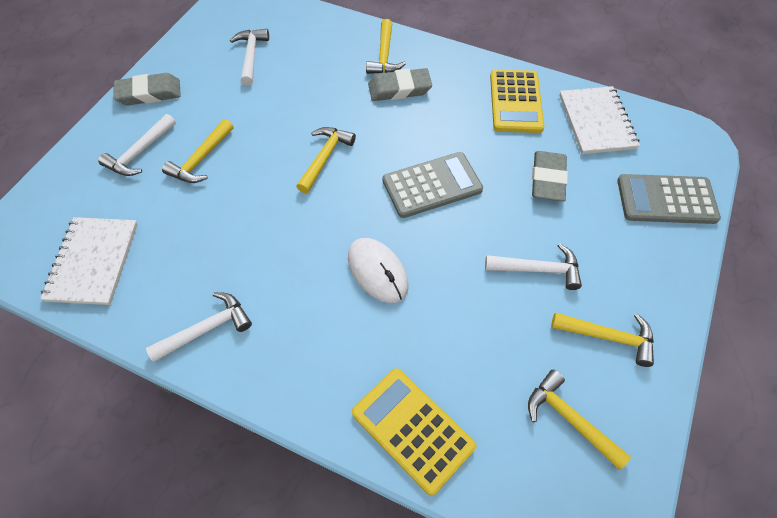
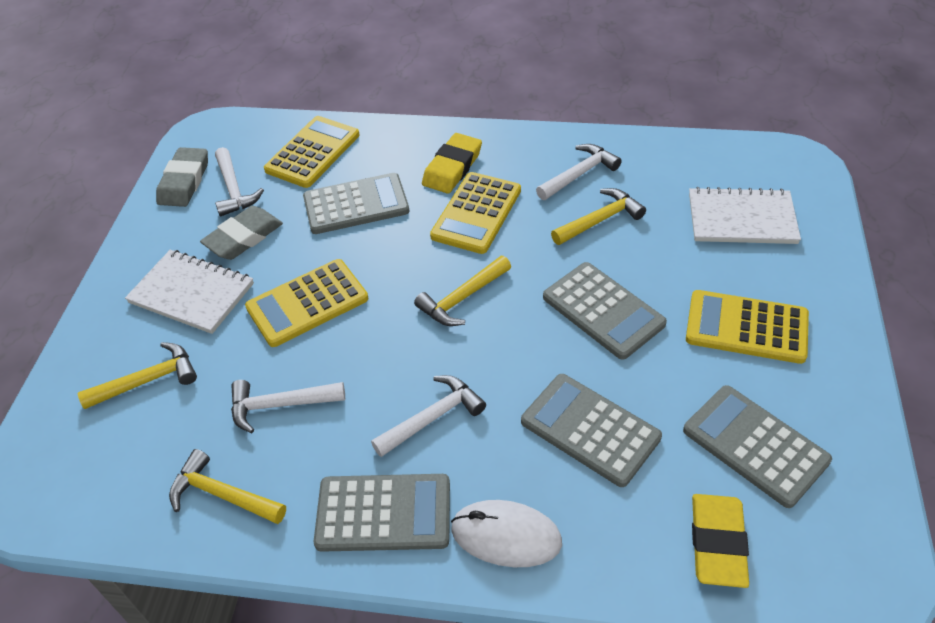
grey calculator: 2 -> 5
grey eraser: 3 -> 2
yellow calculator: 2 -> 4
yellow eraser: 0 -> 2
yellow hammer: 5 -> 4

